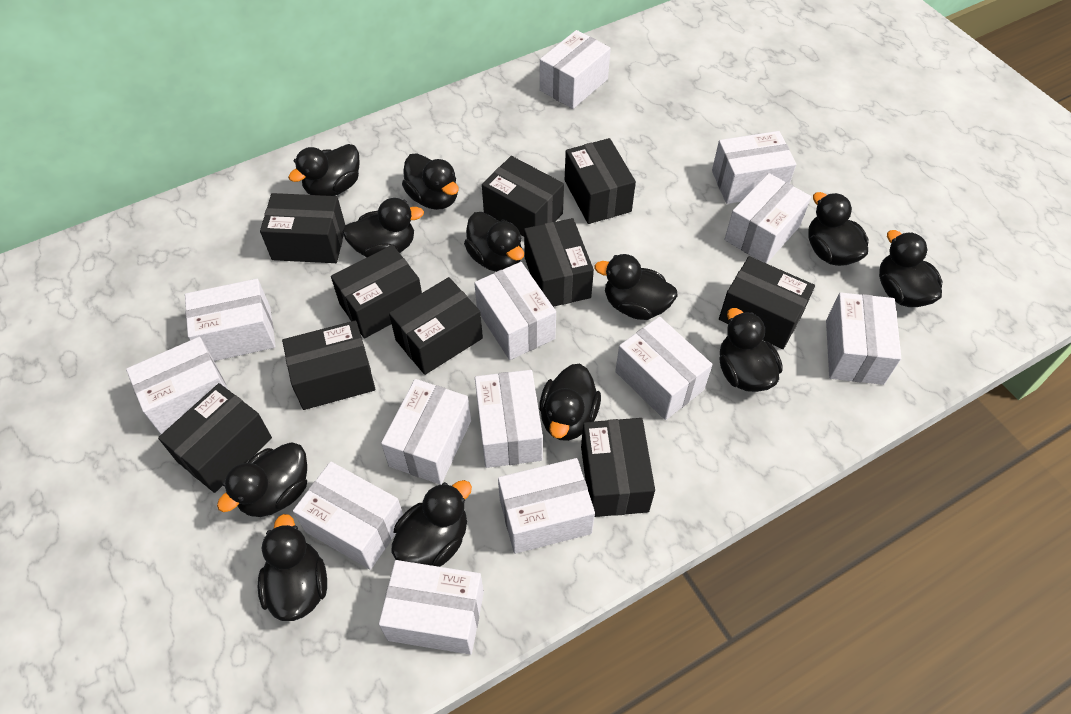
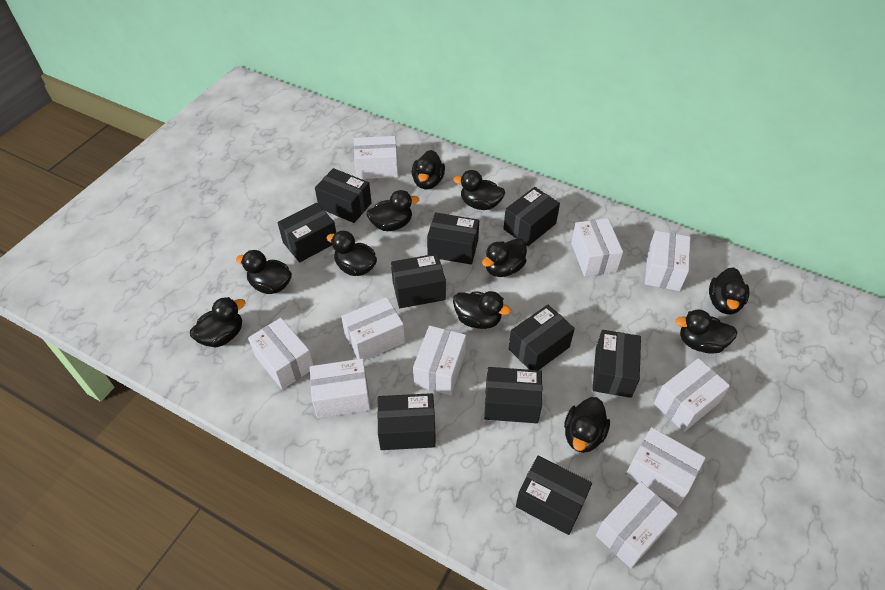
black duck: 12 -> 11
white box: 13 -> 10

